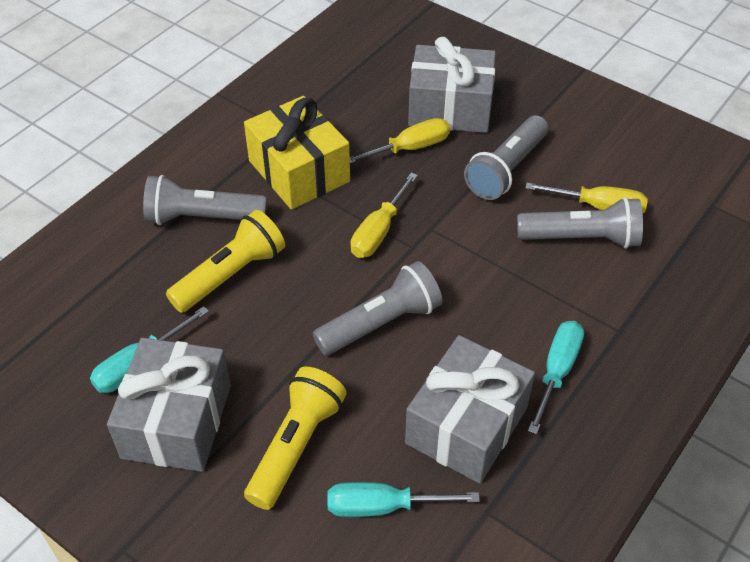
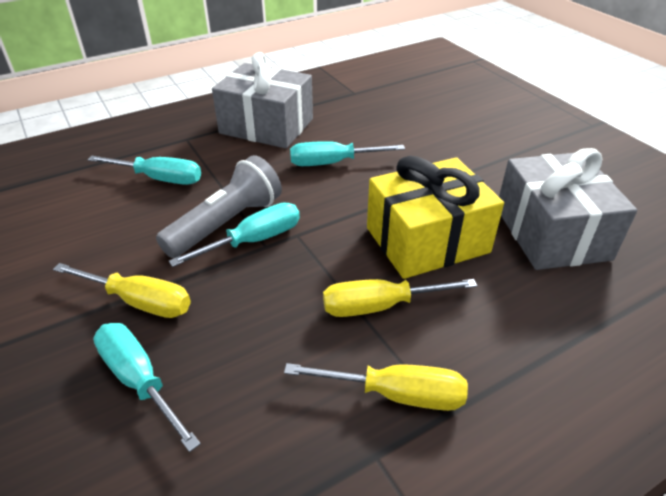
grey flashlight: 4 -> 1
grey gift: 3 -> 2
turquoise screwdriver: 3 -> 4
yellow flashlight: 2 -> 0

